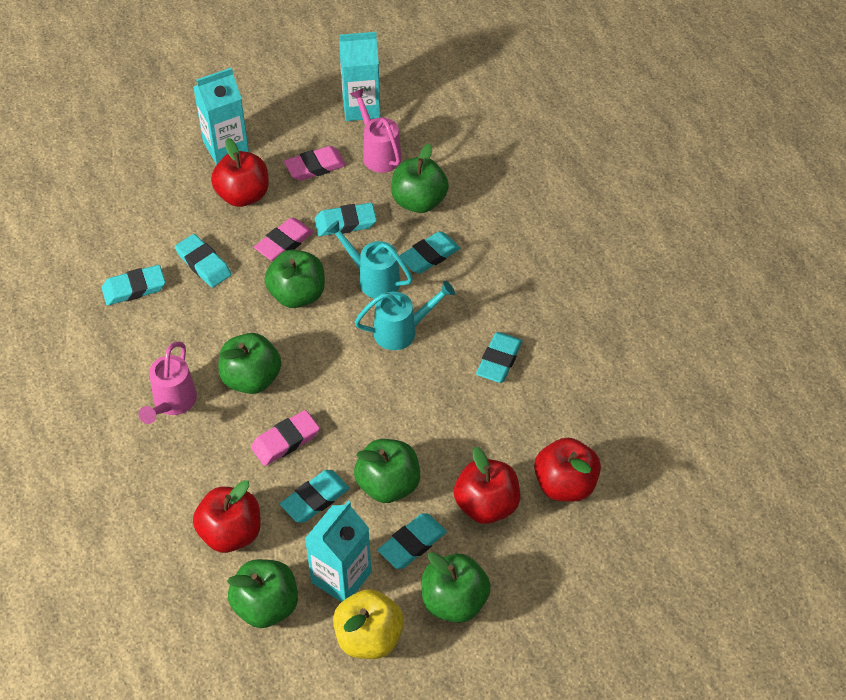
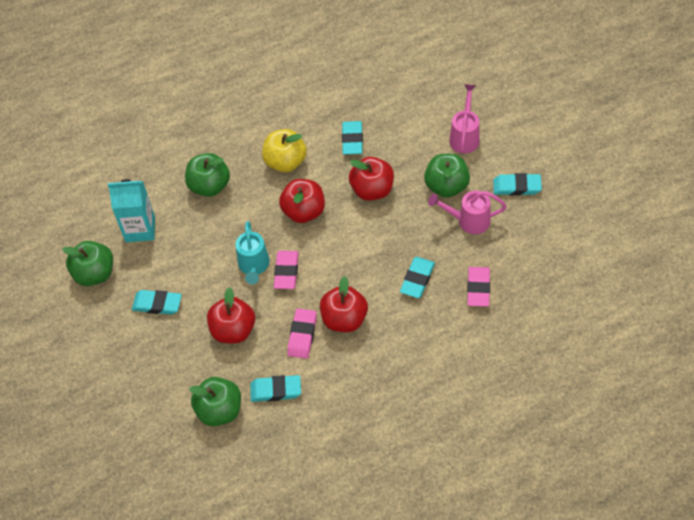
green apple: 6 -> 4
turquoise carton: 3 -> 1
turquoise eraser: 7 -> 5
turquoise watering can: 2 -> 1

